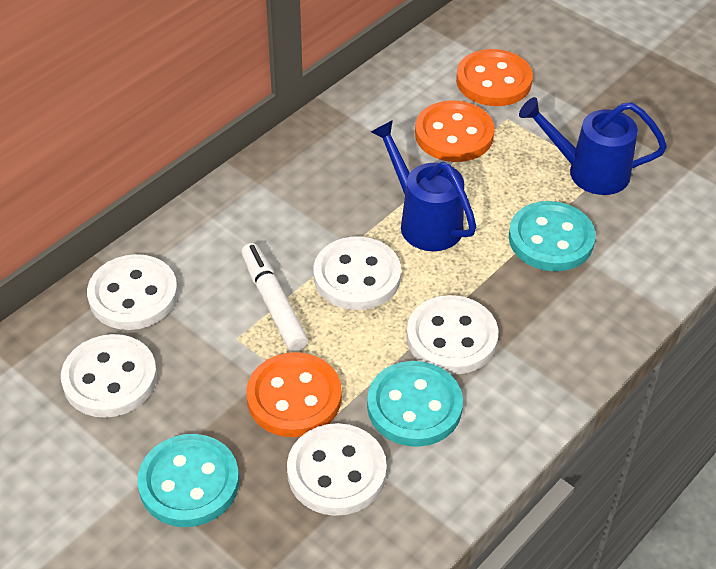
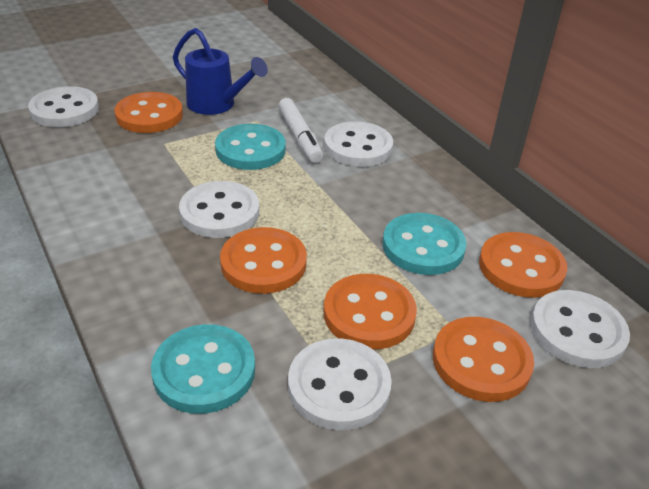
blue watering can: 2 -> 1
orange button: 3 -> 5

